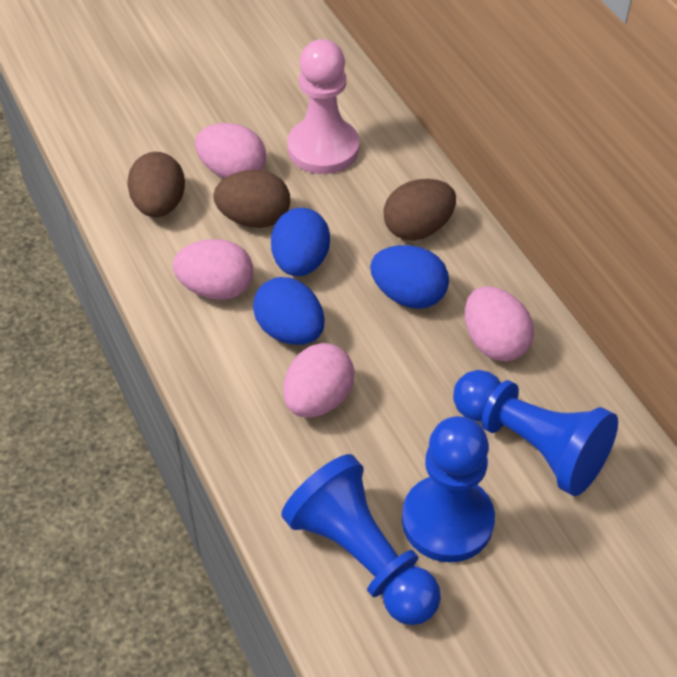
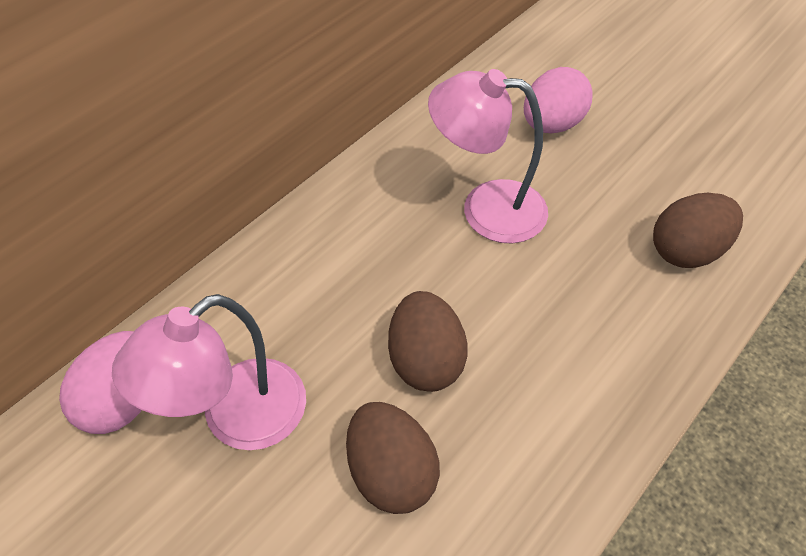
blue egg: 3 -> 0
blue pawn: 3 -> 0
pink egg: 4 -> 2
pink lamp: 0 -> 2
pink pawn: 1 -> 0

